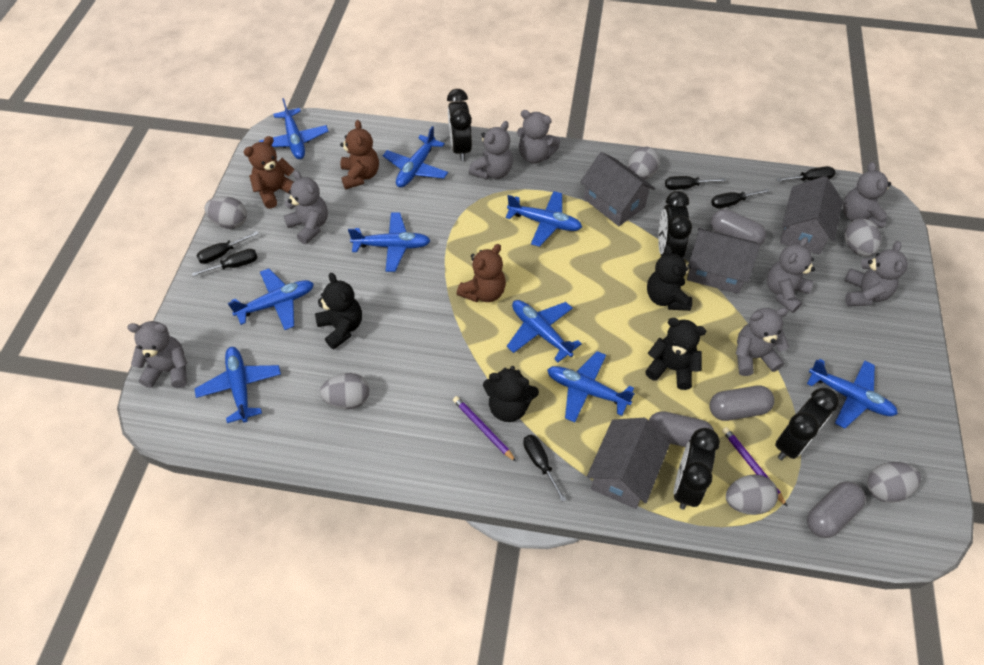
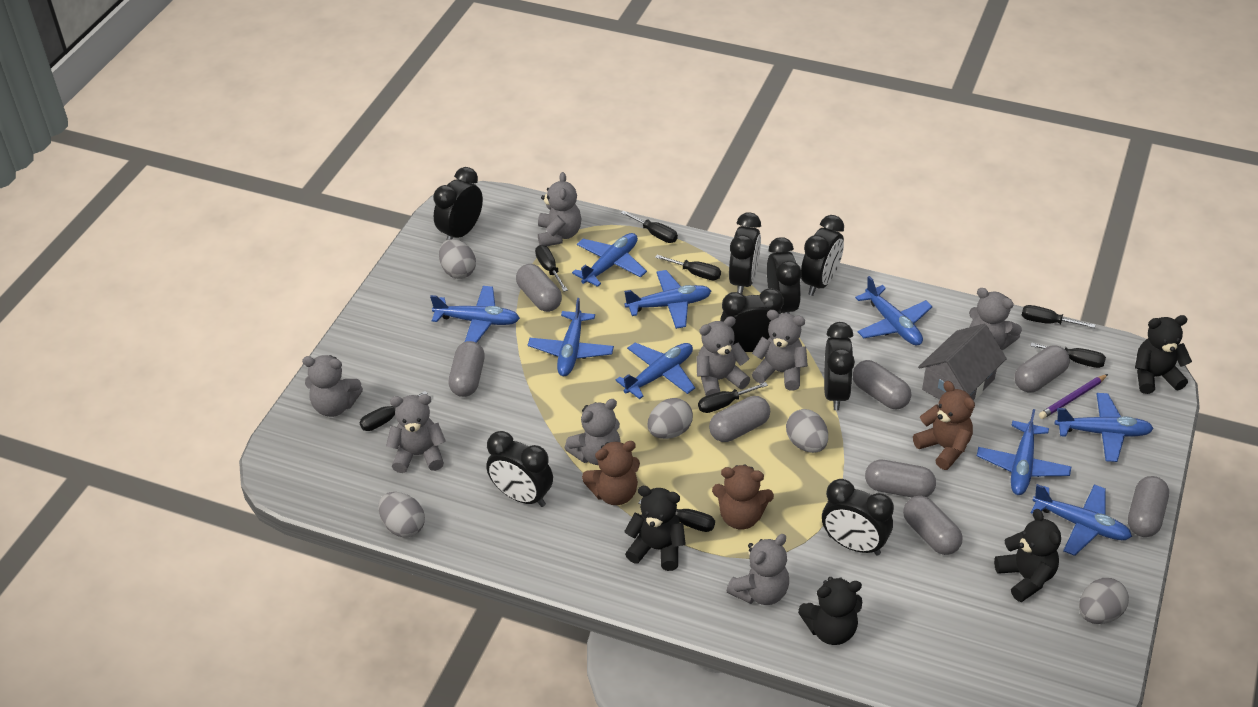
black clock: 4 -> 8
black screwdriver: 6 -> 8
grey capsule: 4 -> 8
grey egg: 6 -> 5
grey house: 4 -> 1
purple pencil: 2 -> 1

